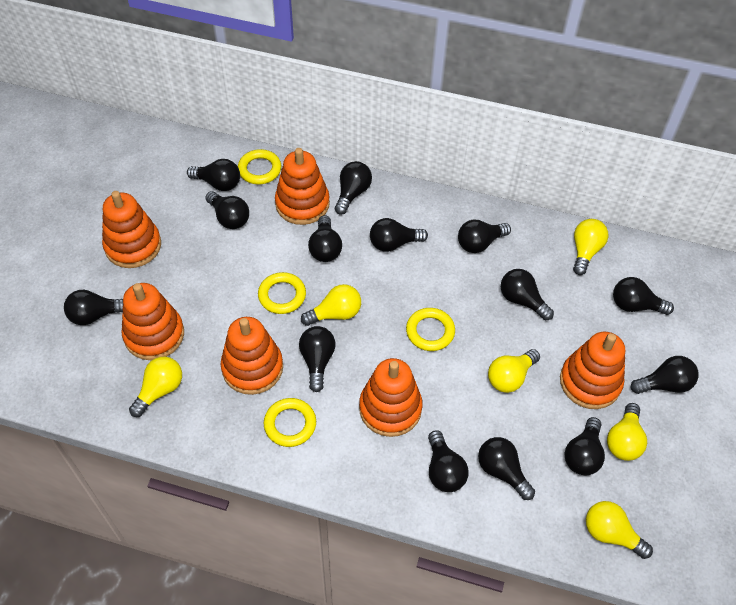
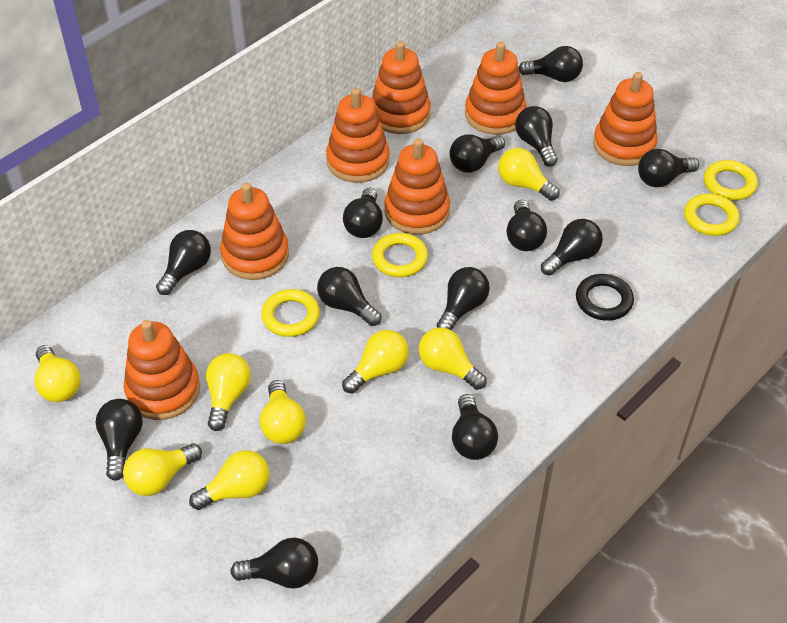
black light bulb: 14 -> 13
black ring: 0 -> 1
orange stacking toy: 6 -> 7
yellow light bulb: 6 -> 8

